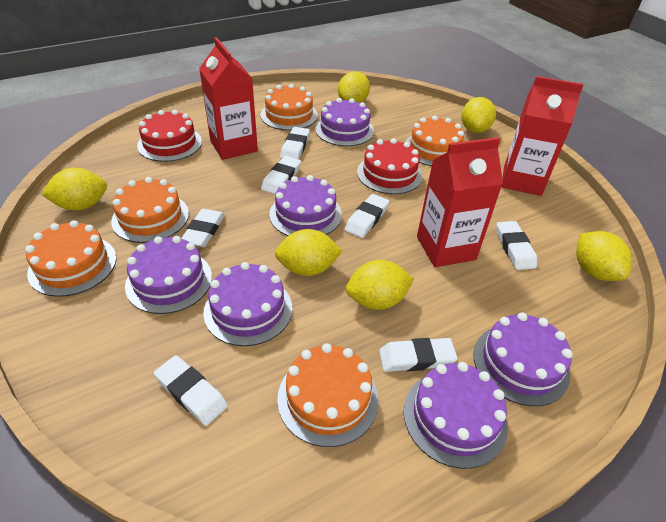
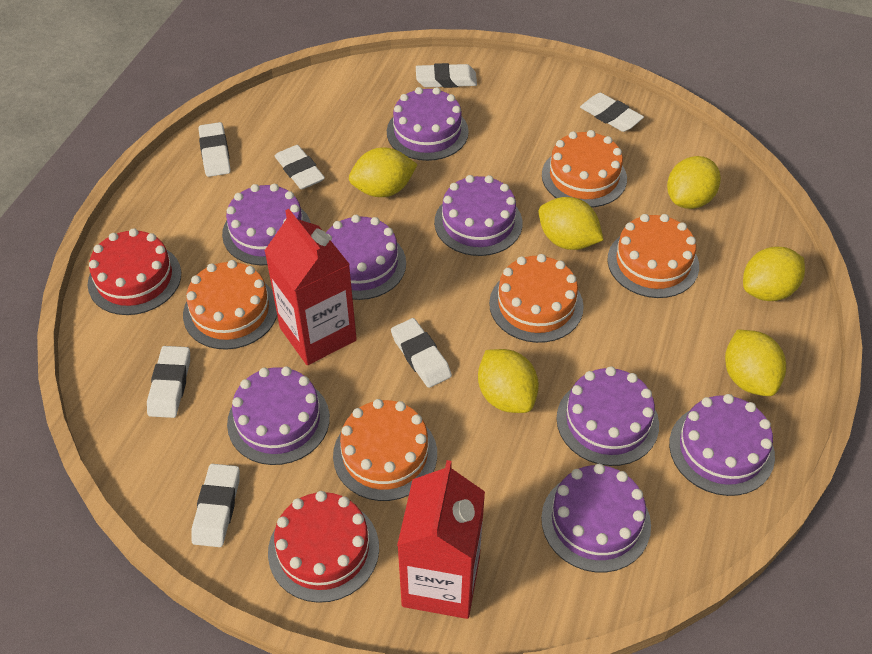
purple cake: 6 -> 8
red carton: 3 -> 2

